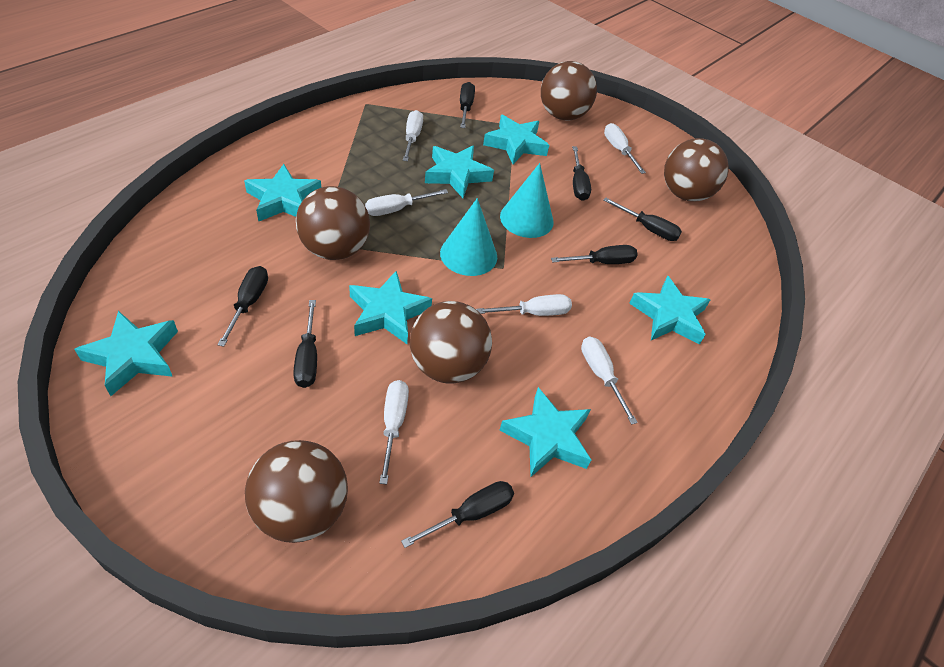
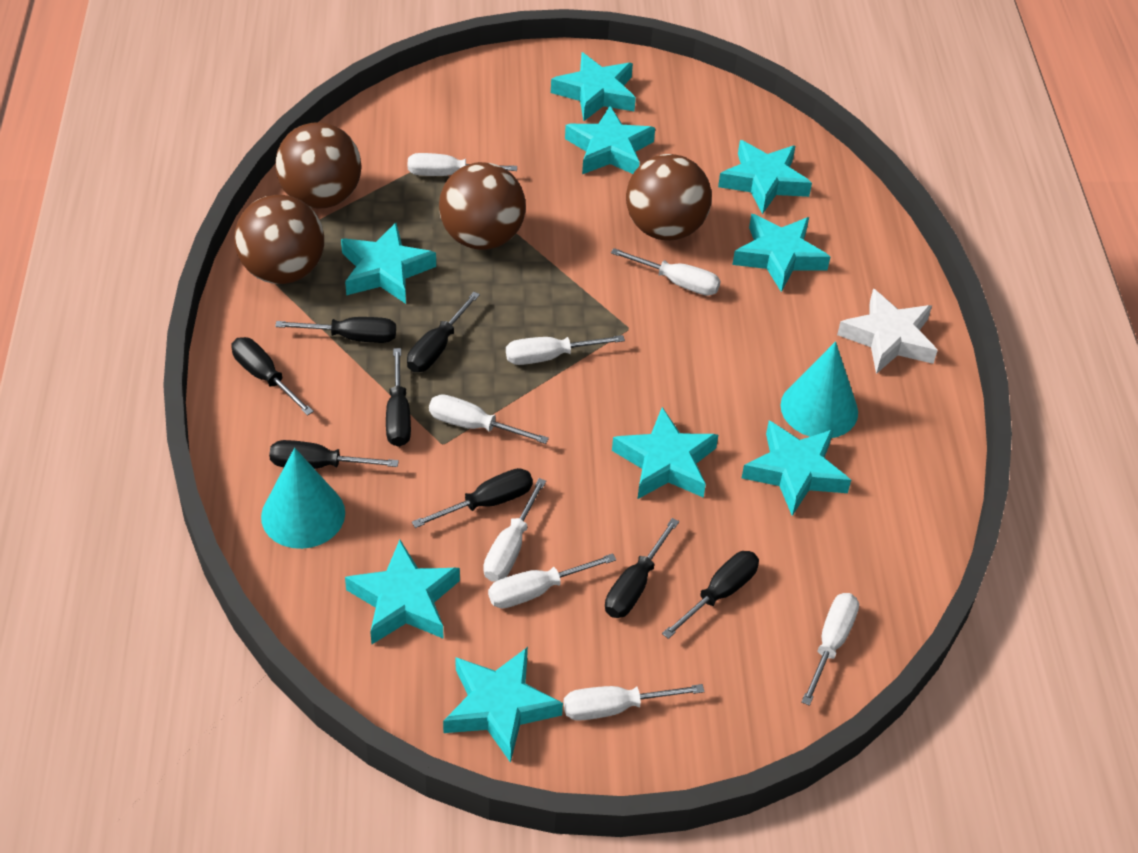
black screwdriver: 7 -> 8
brown ball: 5 -> 4
turquoise star: 7 -> 9
white screwdriver: 6 -> 8
white star: 0 -> 1

